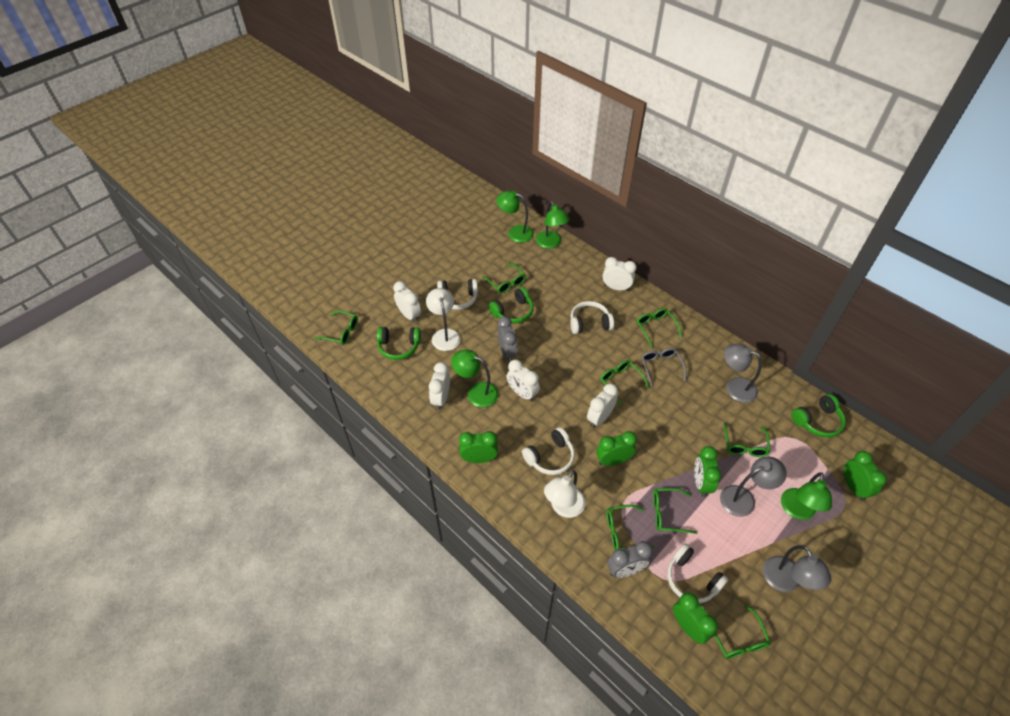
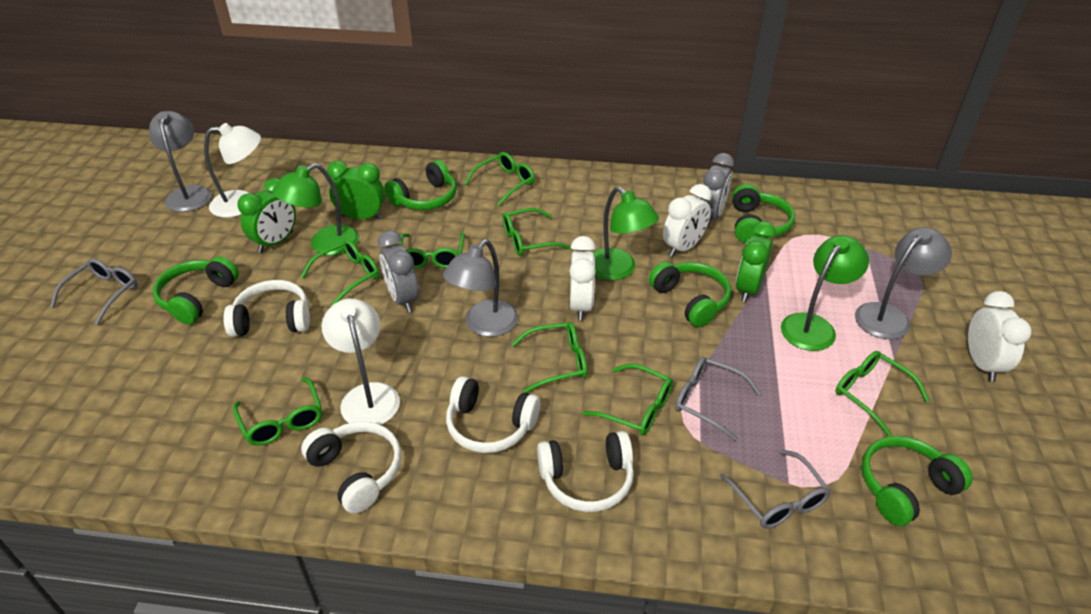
green clock: 5 -> 3
green headphones: 3 -> 5
green lamp: 4 -> 3
grey glasses: 1 -> 3
white clock: 5 -> 3

